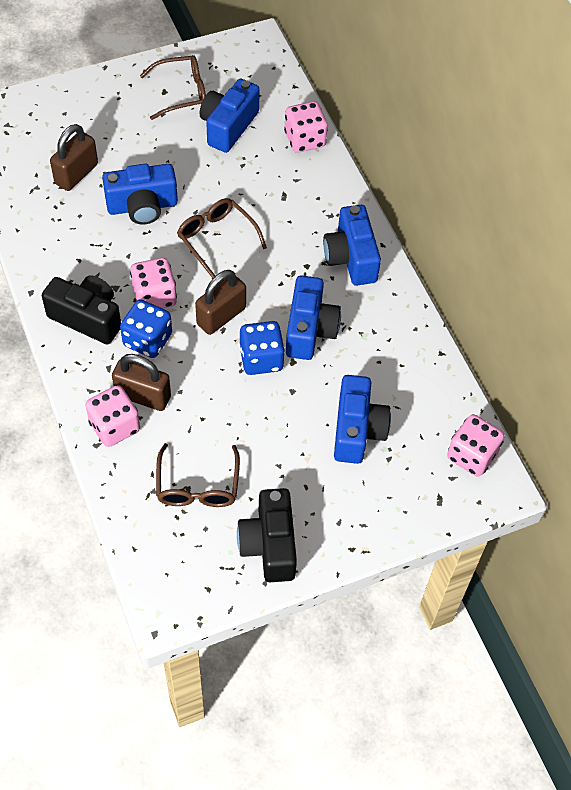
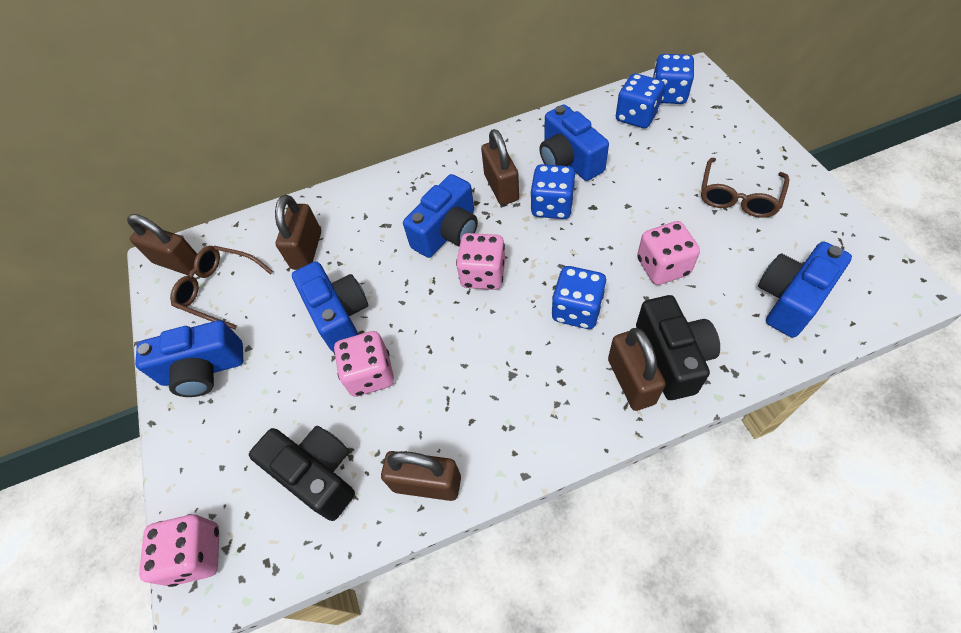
blue dice: 2 -> 4
brown glasses: 3 -> 2
brown padlock: 3 -> 5

